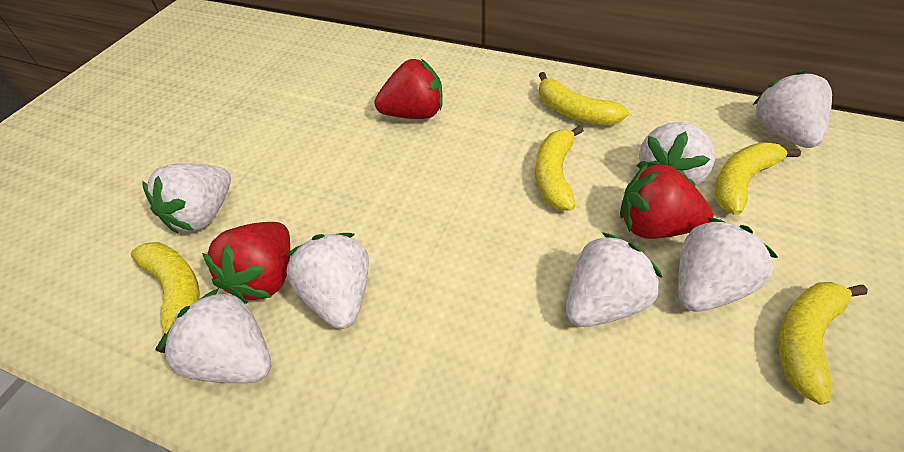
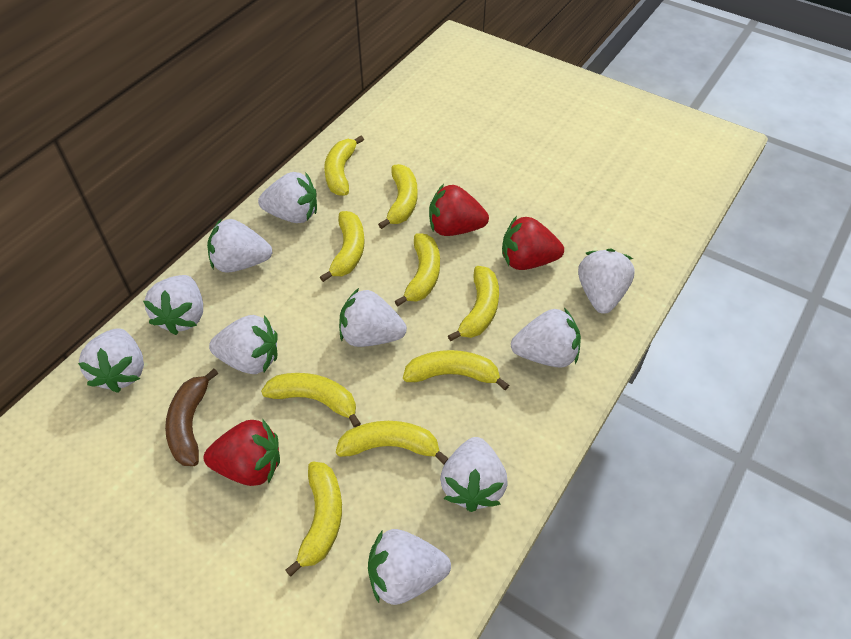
brown banana: 0 -> 1
white strawberry: 7 -> 10
yellow banana: 5 -> 9

